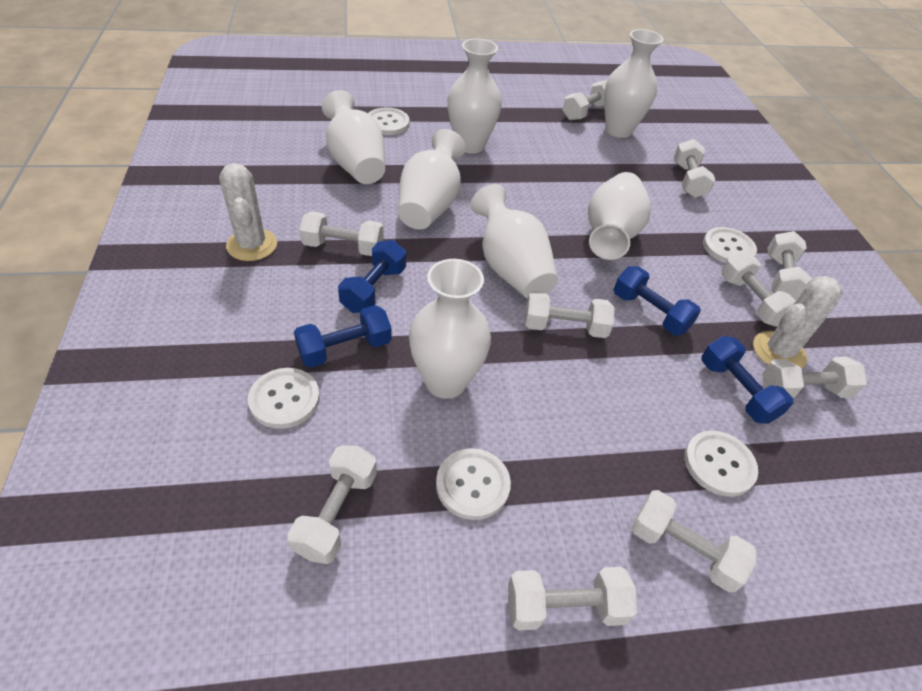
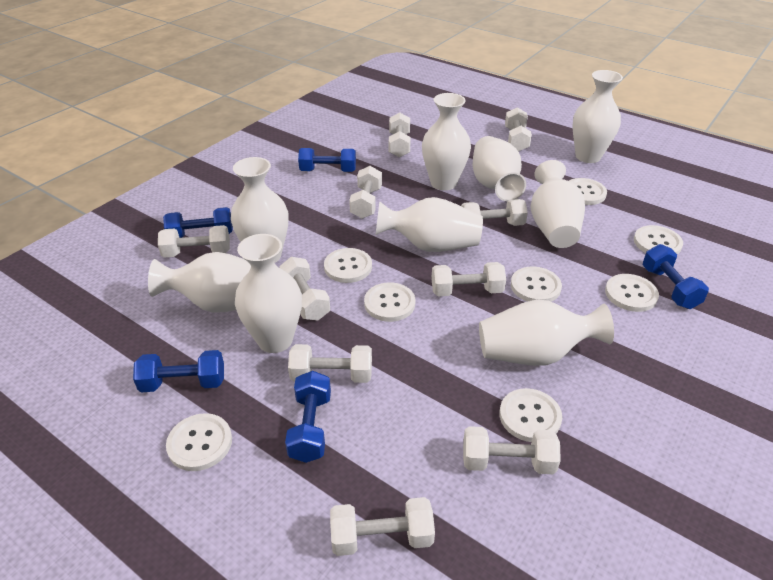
blue dumbbell: 4 -> 5
white button: 5 -> 8
white cactus: 2 -> 0
white vase: 7 -> 9

